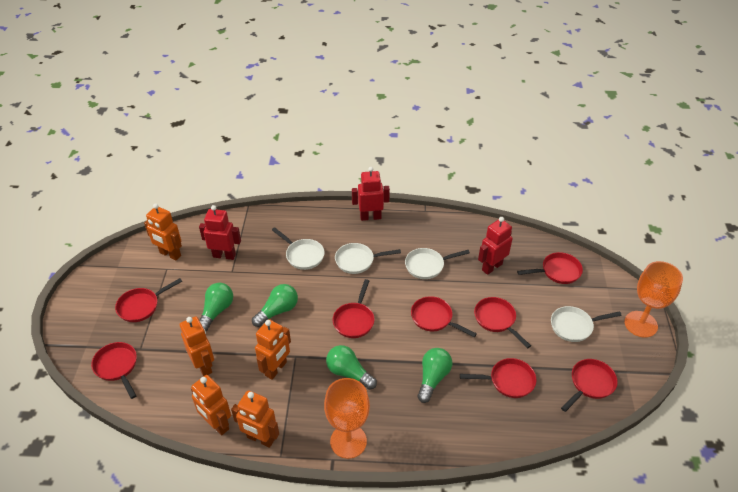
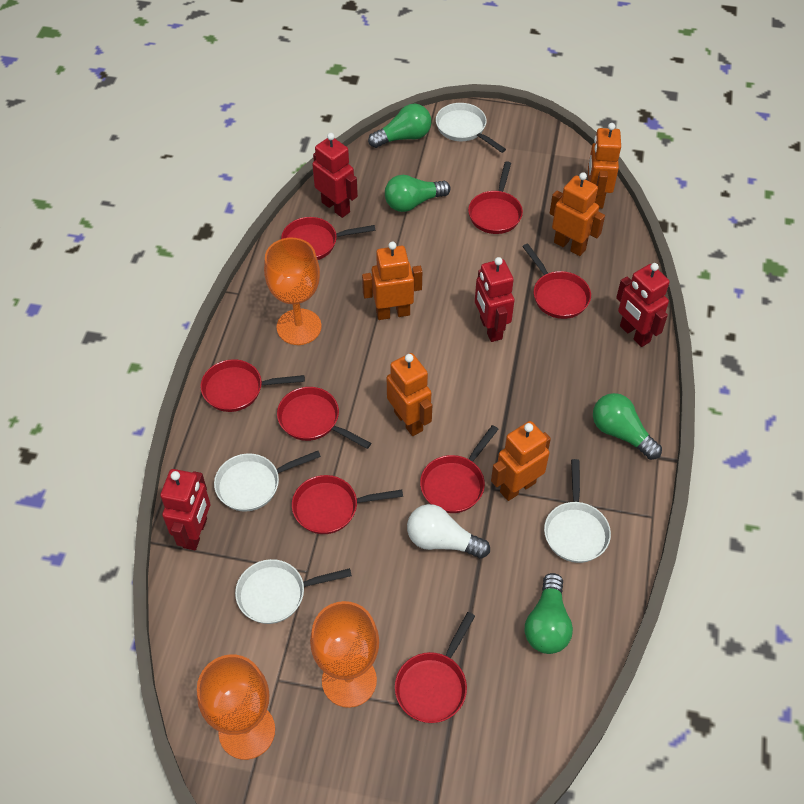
orange goblet: 2 -> 3
red robot: 3 -> 4
white light bulb: 0 -> 1

